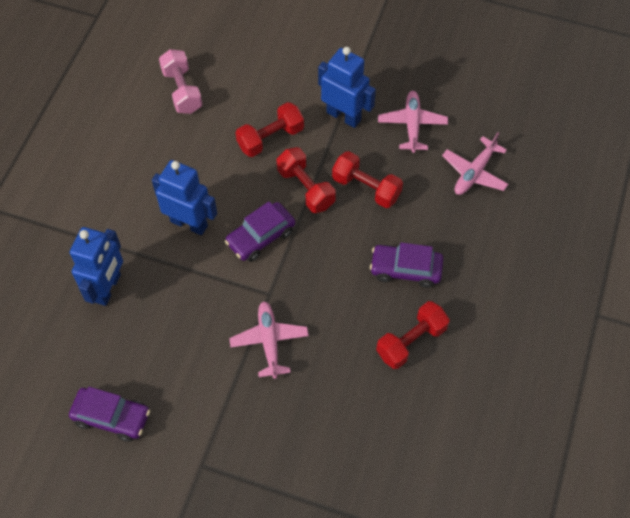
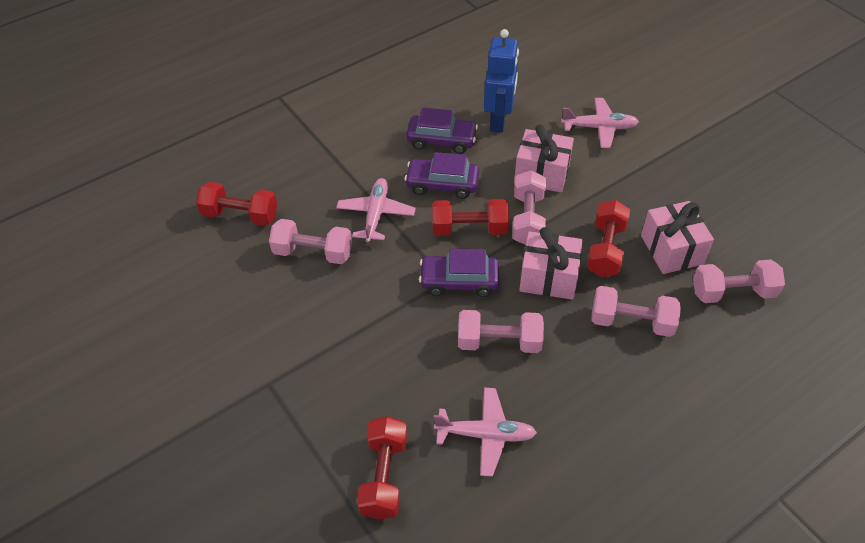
blue robot: 3 -> 1
pink dumbbell: 1 -> 5
pink gift: 0 -> 3

